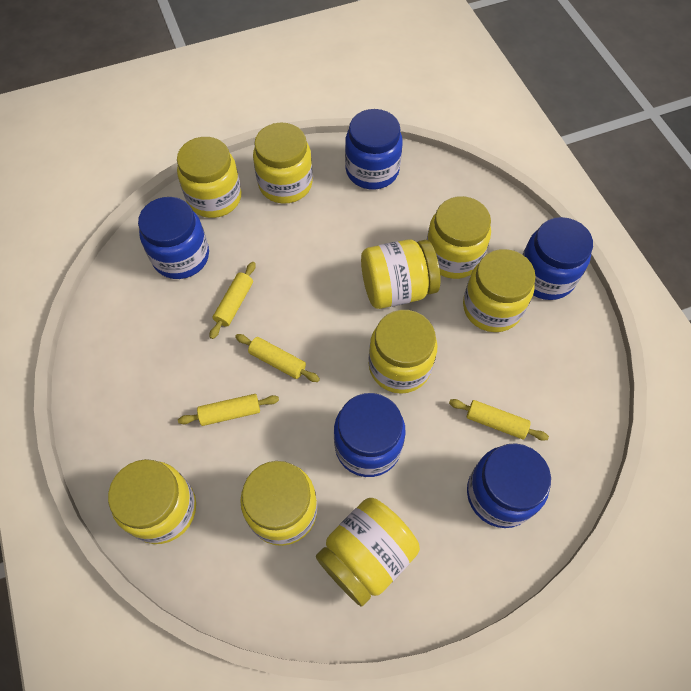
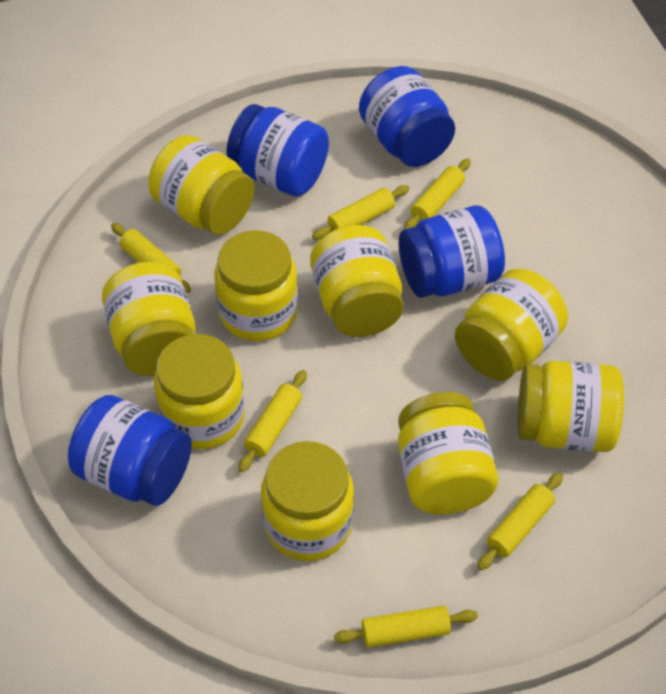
blue jar: 5 -> 4
yellow rolling pin: 4 -> 6

